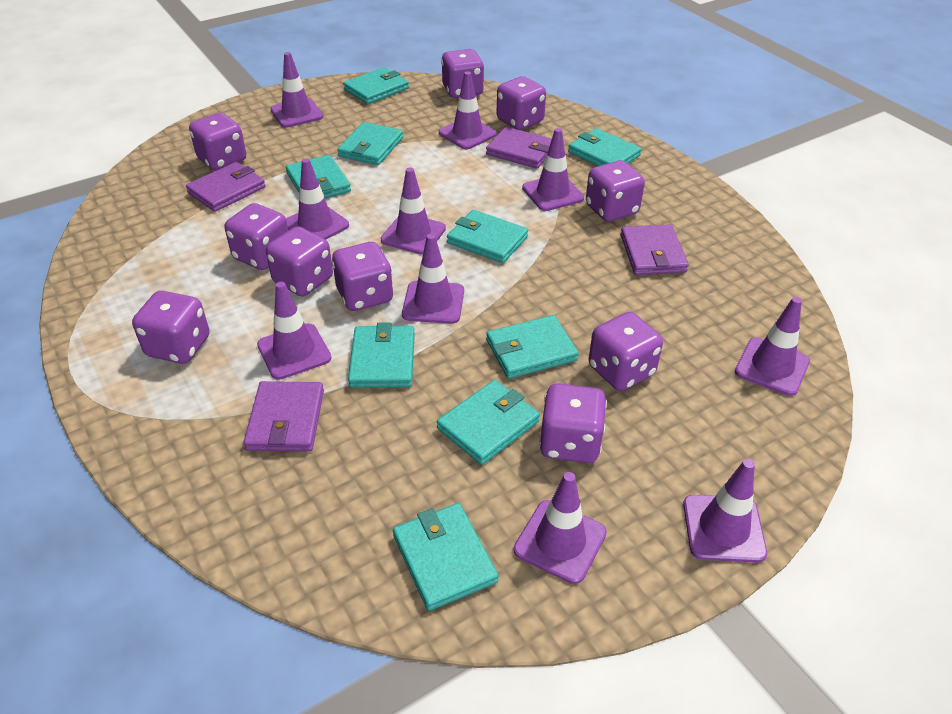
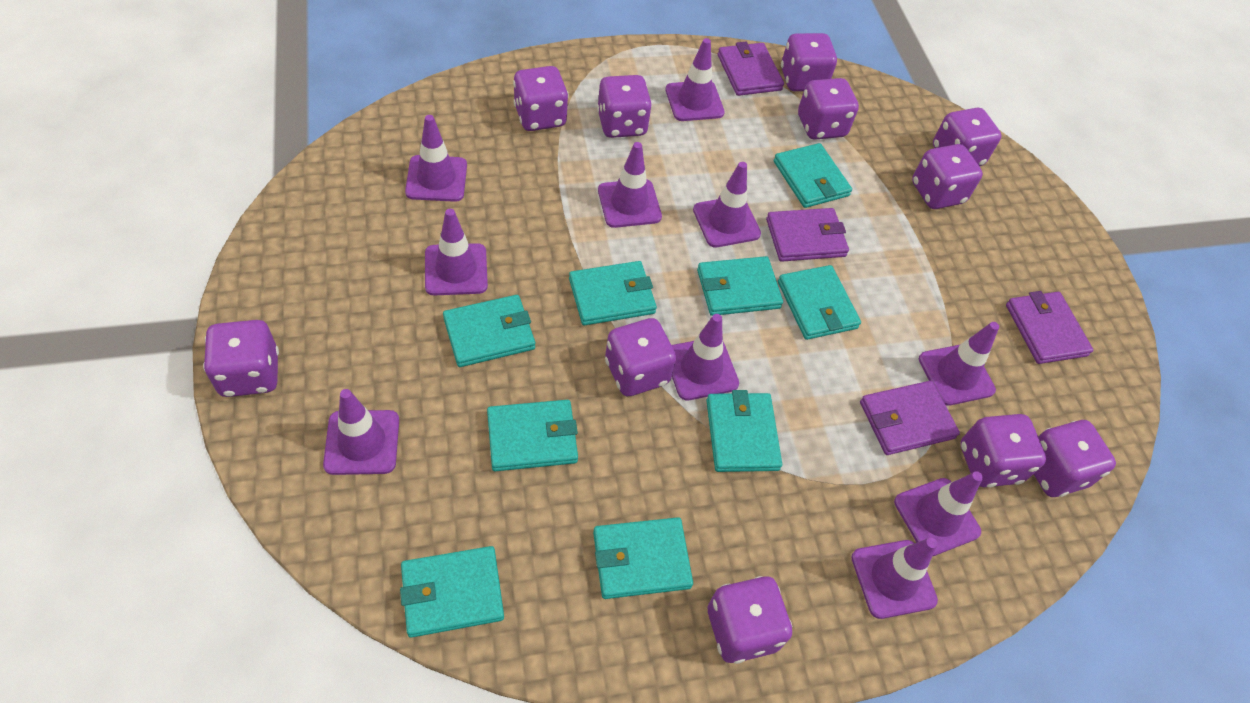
purple dice: 10 -> 11

